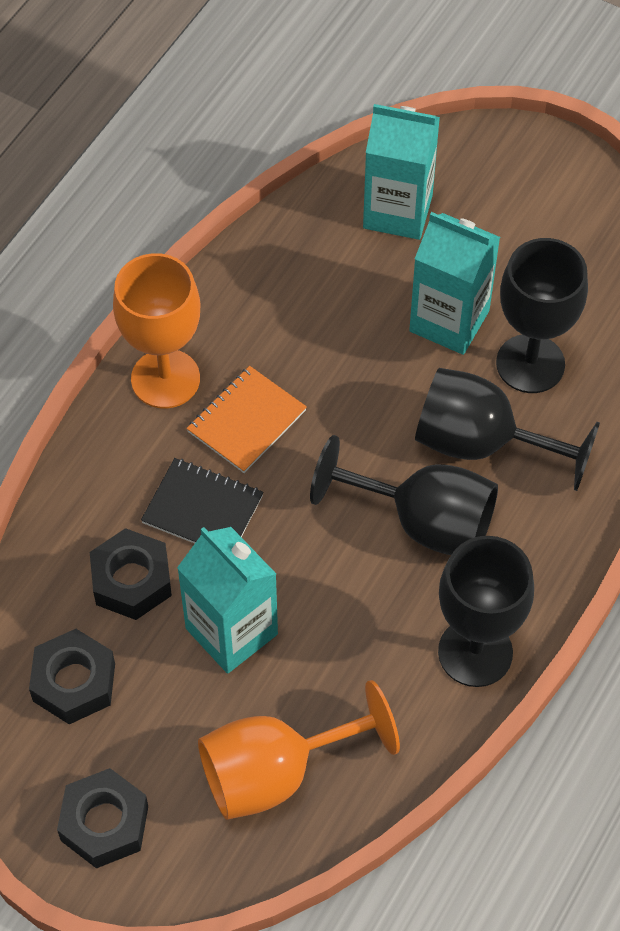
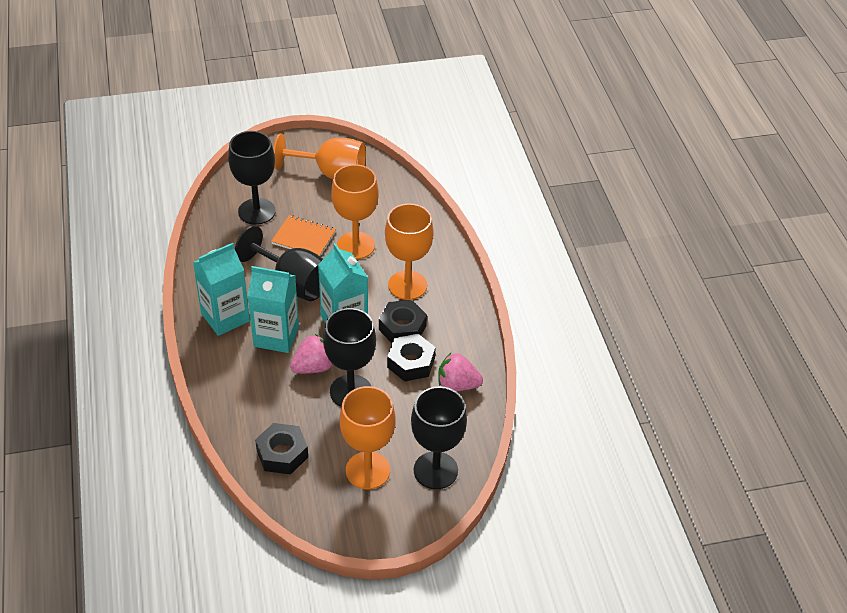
black notebook: 1 -> 0
orange goblet: 2 -> 4
pink strawberry: 0 -> 2

